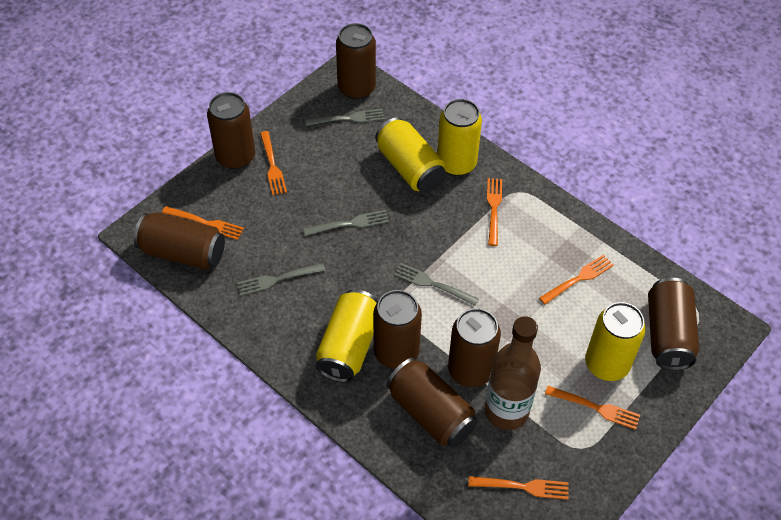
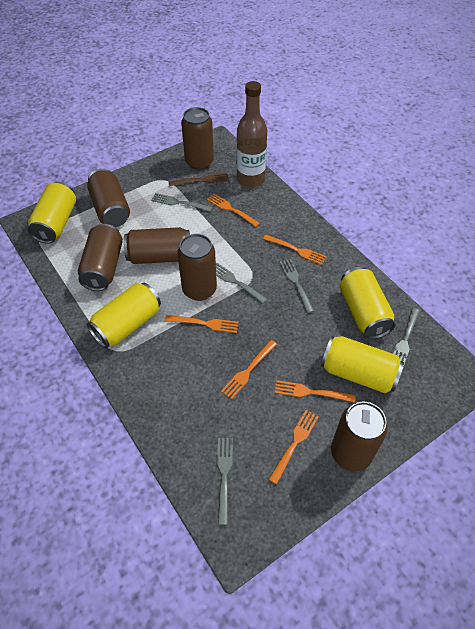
brown can: 7 -> 6
brown fork: 0 -> 1
grey fork: 4 -> 5

